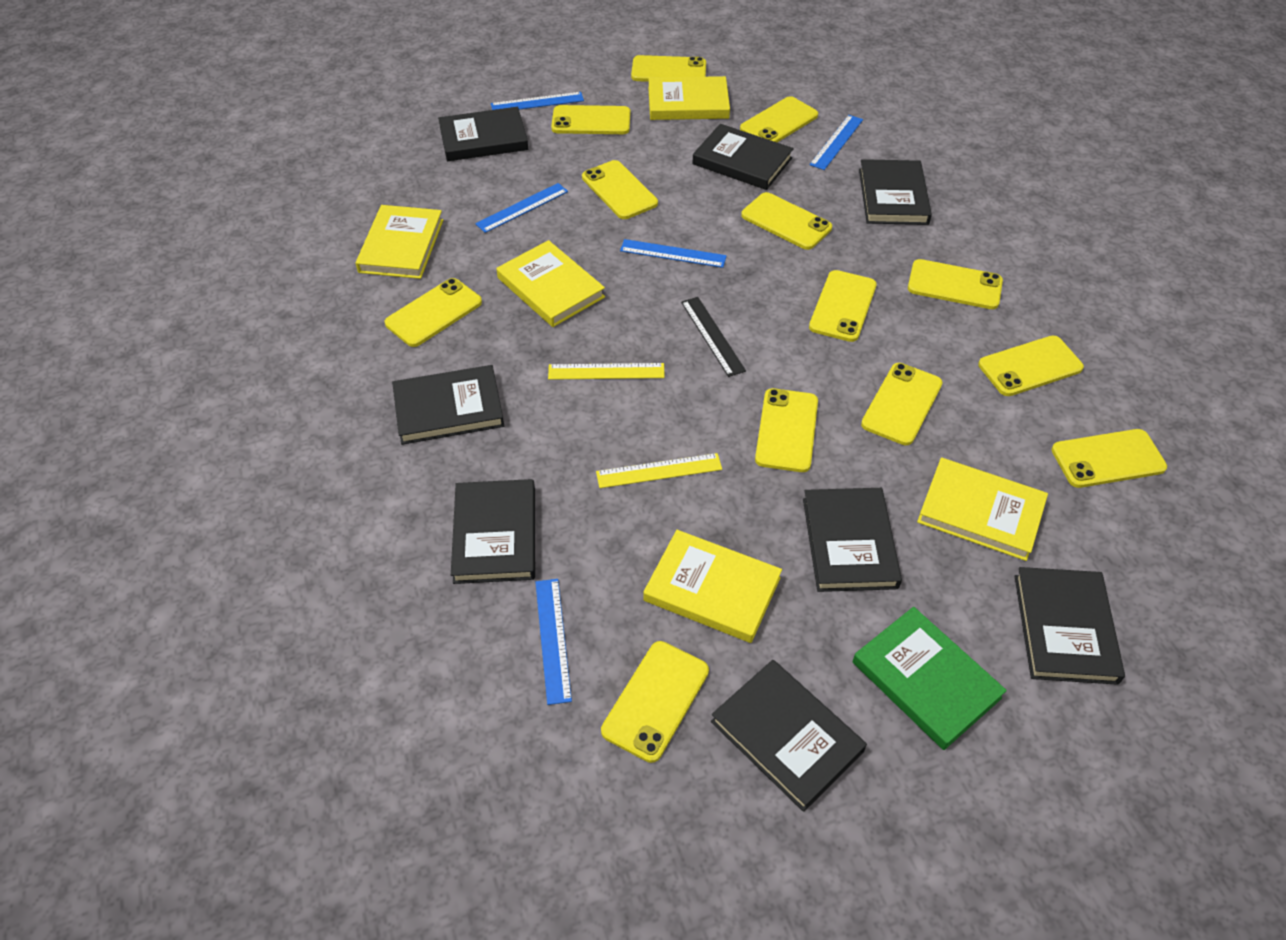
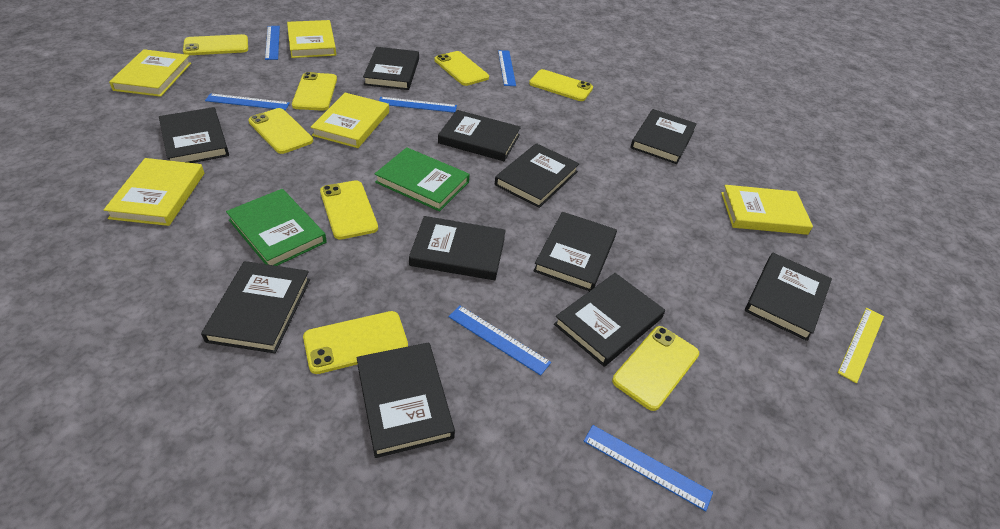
black book: 8 -> 11
black ruler: 1 -> 0
blue ruler: 5 -> 6
green book: 1 -> 2
yellow phone: 13 -> 8
yellow ruler: 2 -> 1

